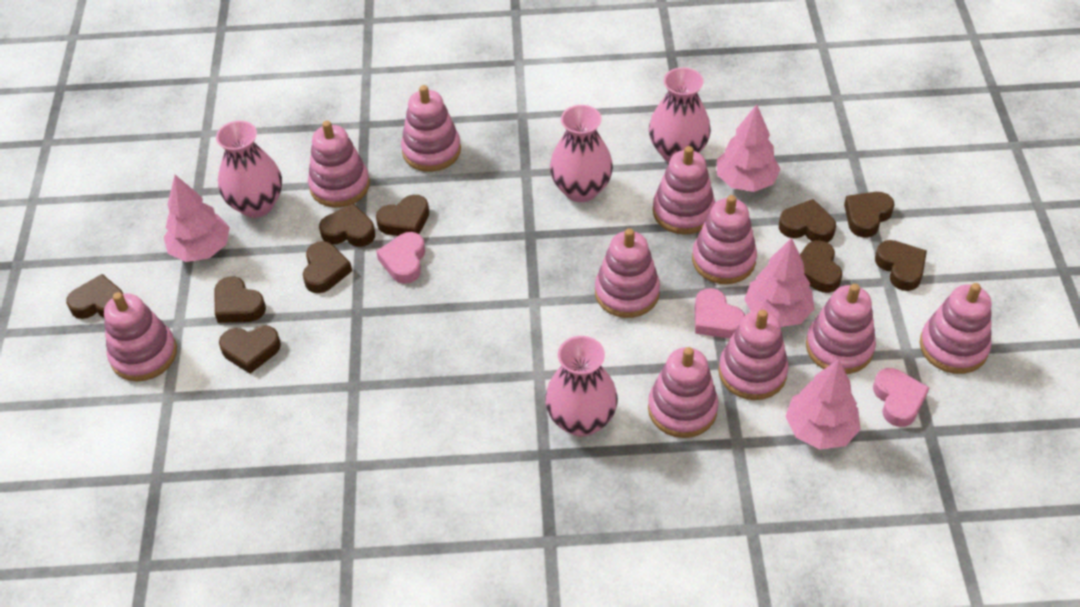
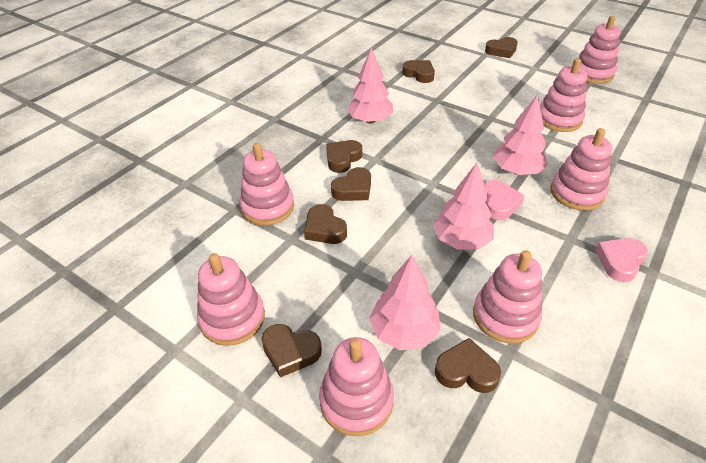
brown heart: 10 -> 7
pink heart: 3 -> 2
pink stacking toy: 10 -> 7
pink vase: 4 -> 0

